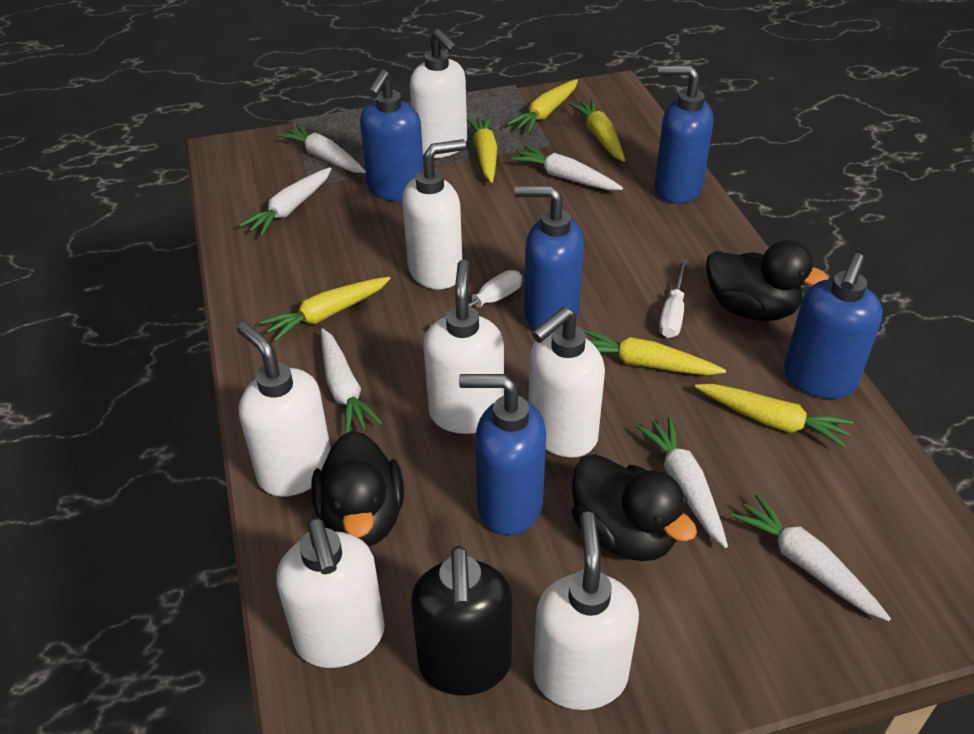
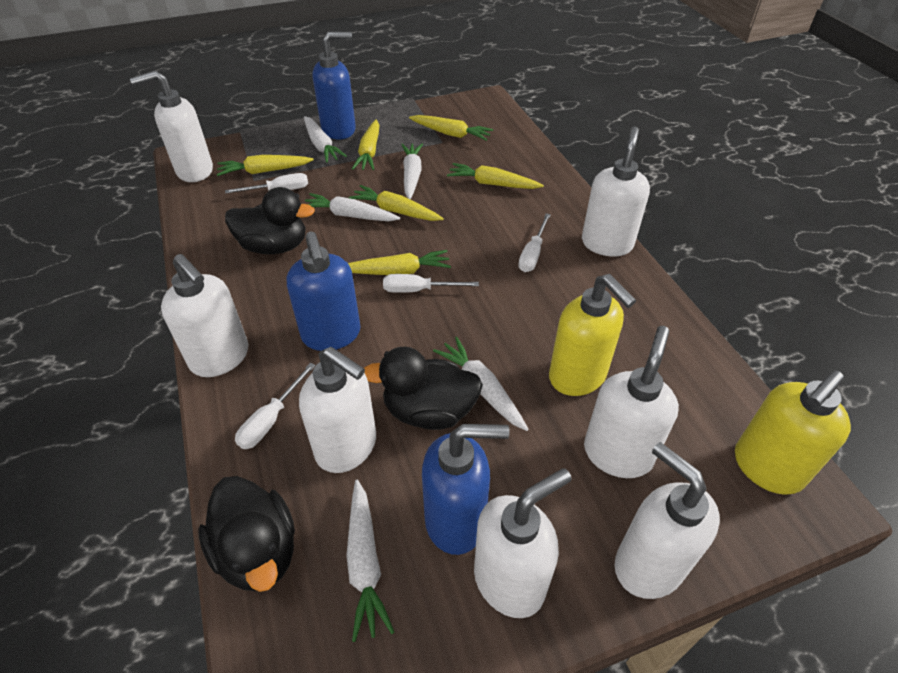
black soap dispenser: 1 -> 0
blue soap dispenser: 5 -> 3
white carrot: 6 -> 5
white screwdriver: 2 -> 4
yellow soap dispenser: 0 -> 2

